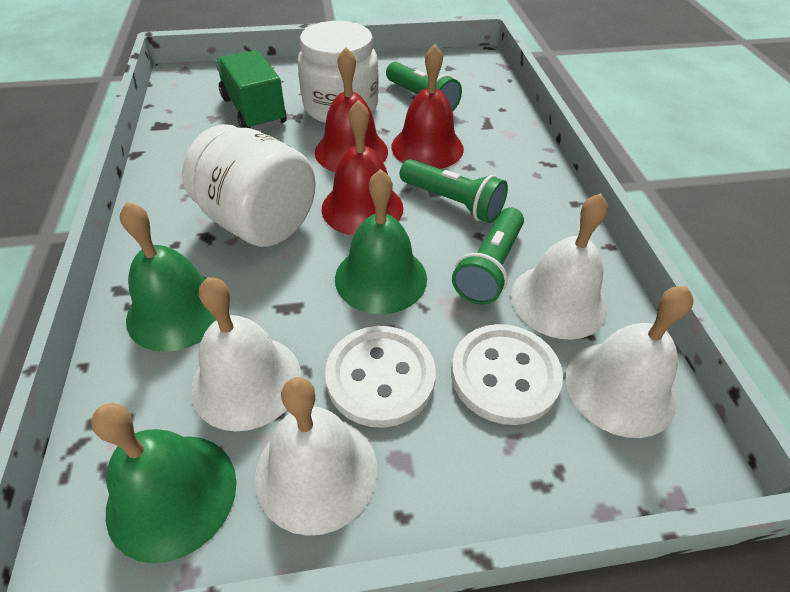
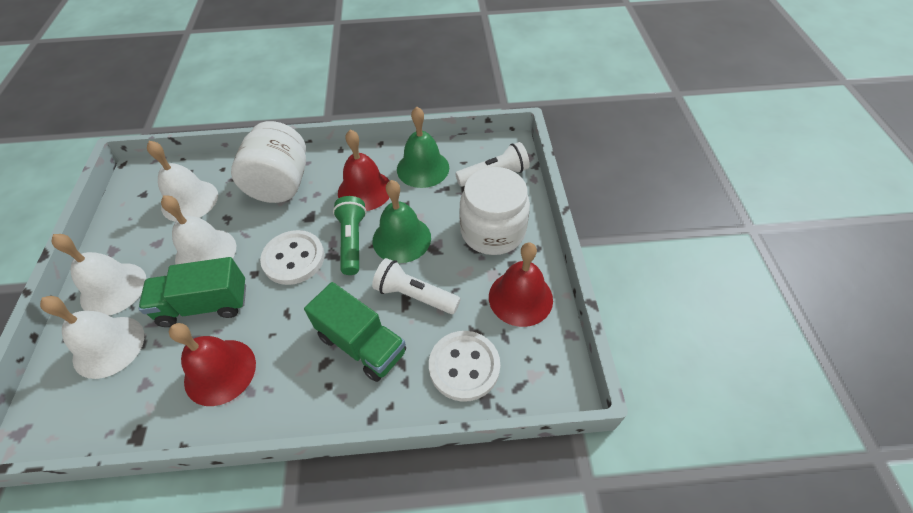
green bell: 3 -> 2
green flashlight: 3 -> 1
green truck: 1 -> 2
white flashlight: 0 -> 2

